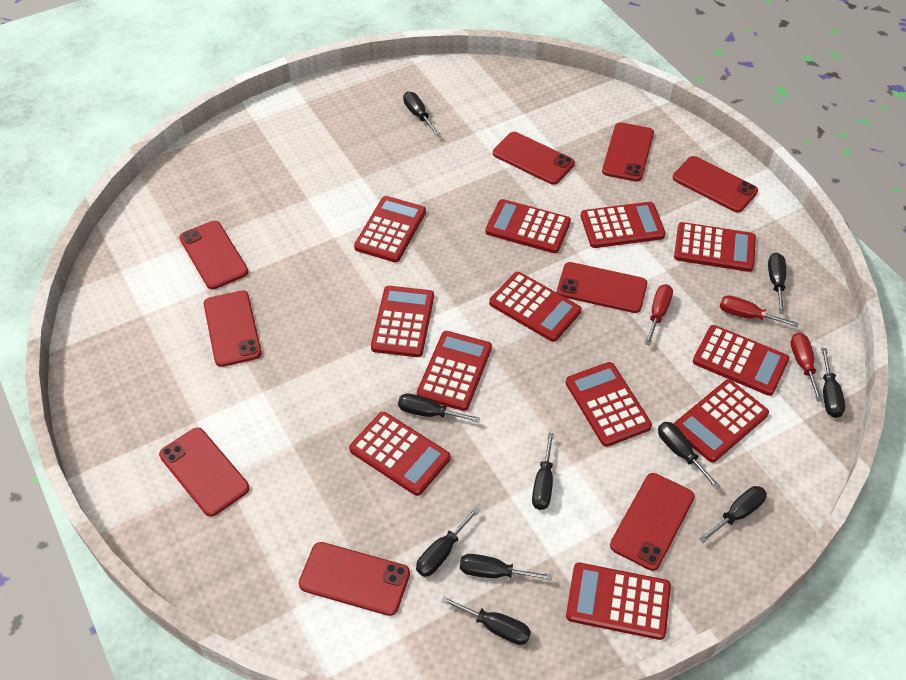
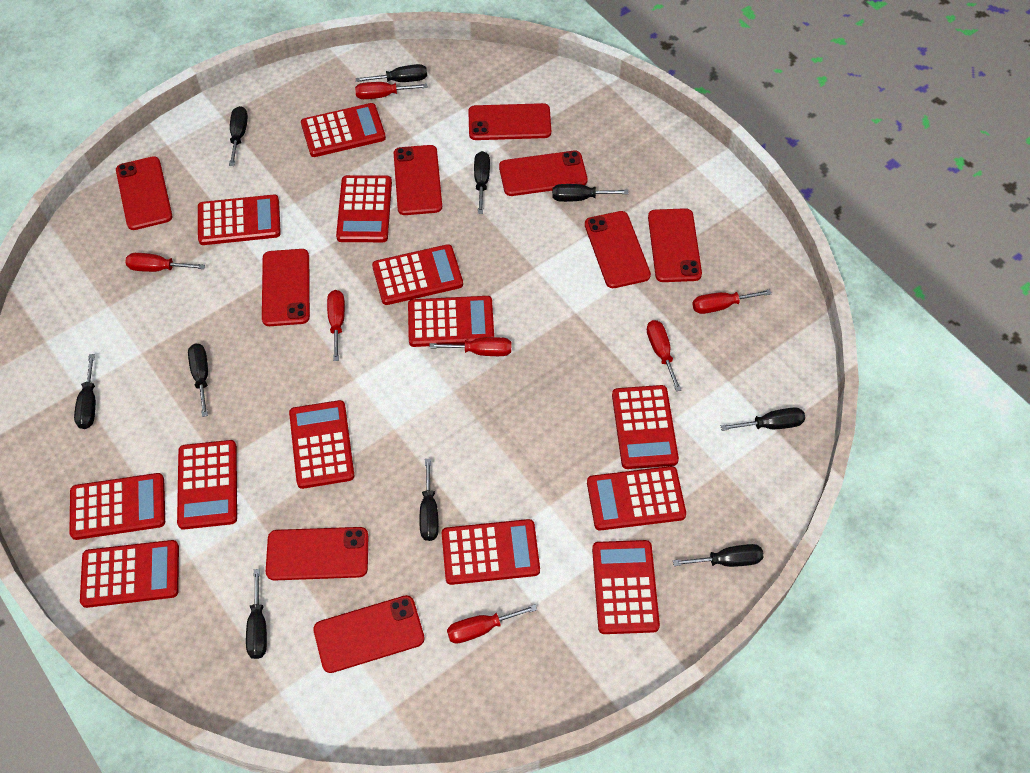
red calculator: 12 -> 13
red screwdriver: 3 -> 7

